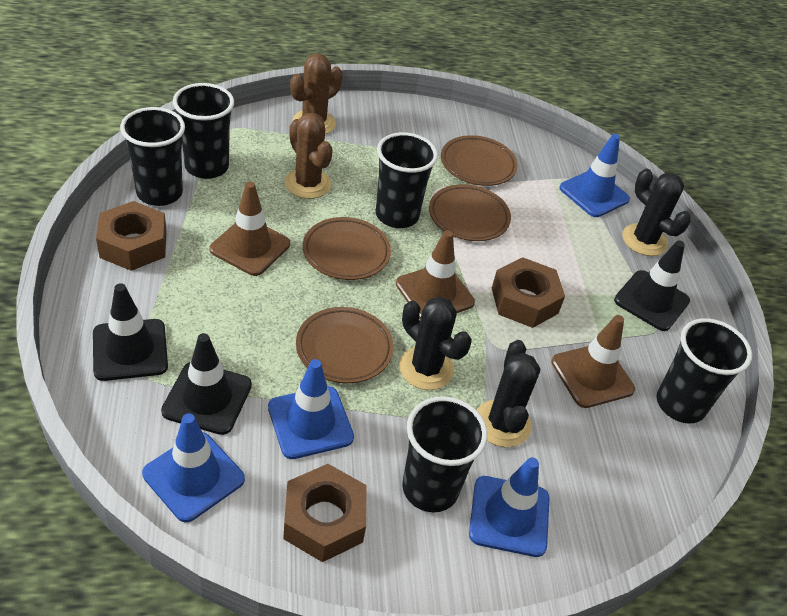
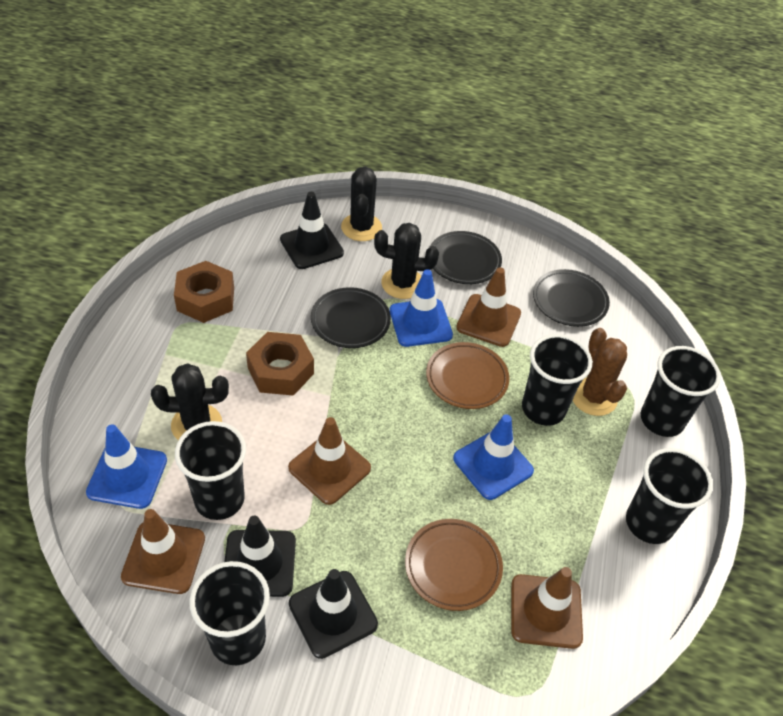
black plate: 0 -> 3
blue traffic cone: 4 -> 3
brown cactus: 2 -> 1
brown nut: 3 -> 2
brown plate: 4 -> 2
brown traffic cone: 3 -> 4

